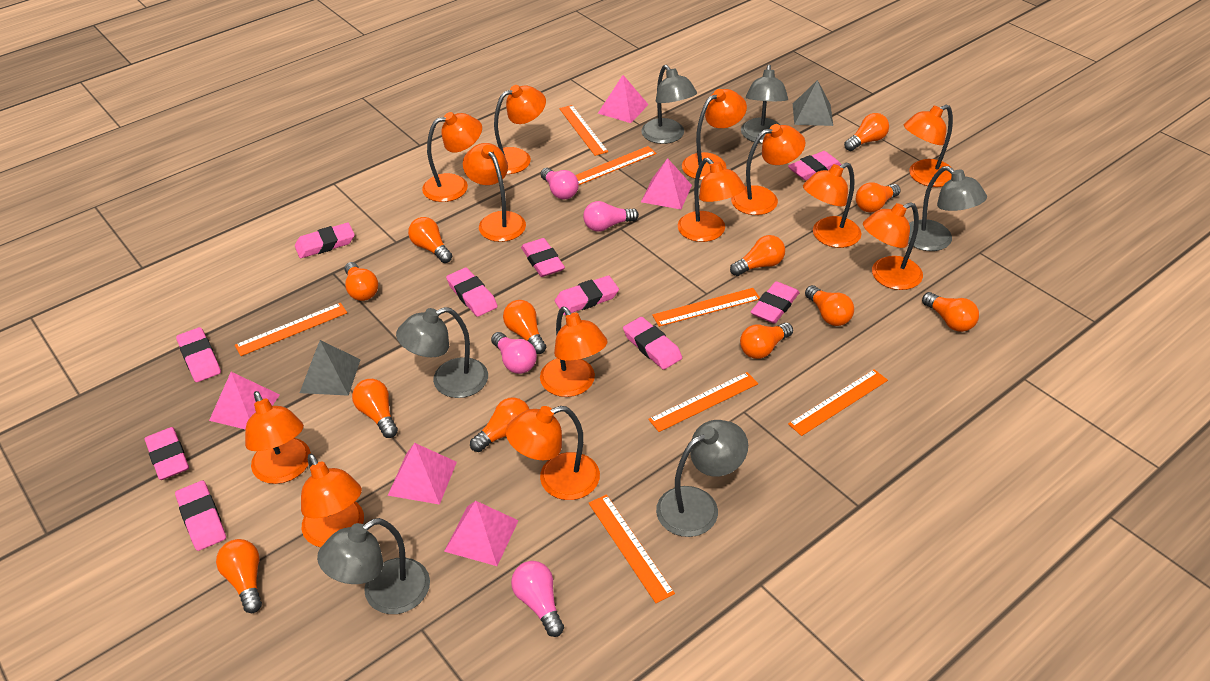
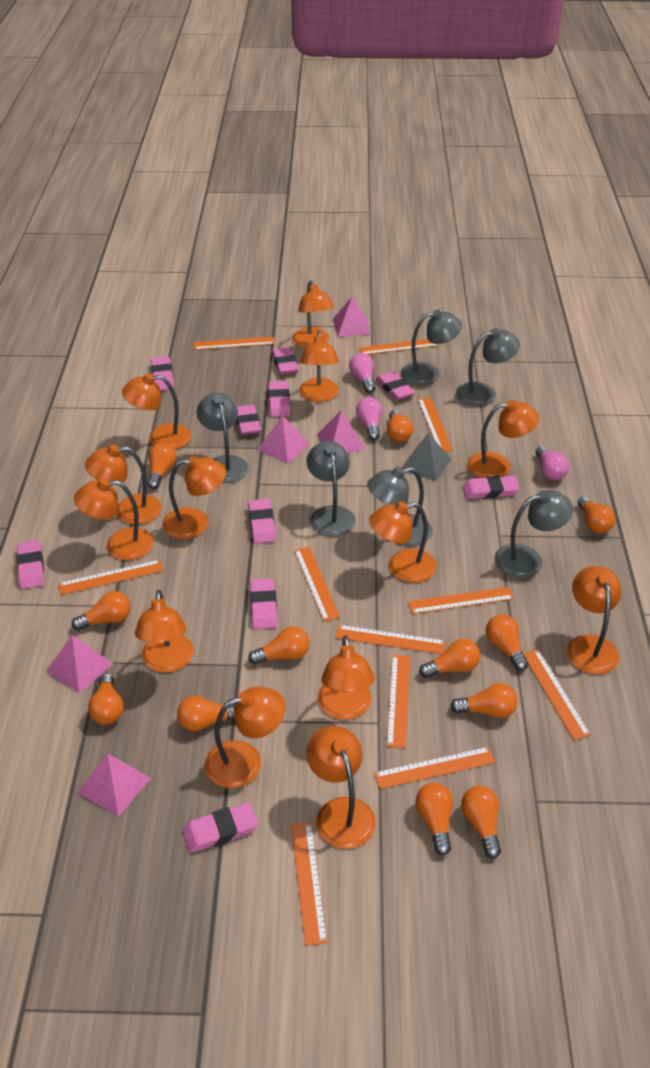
grey pyramid: 2 -> 1
orange ruler: 7 -> 11
pink light bulb: 4 -> 3

